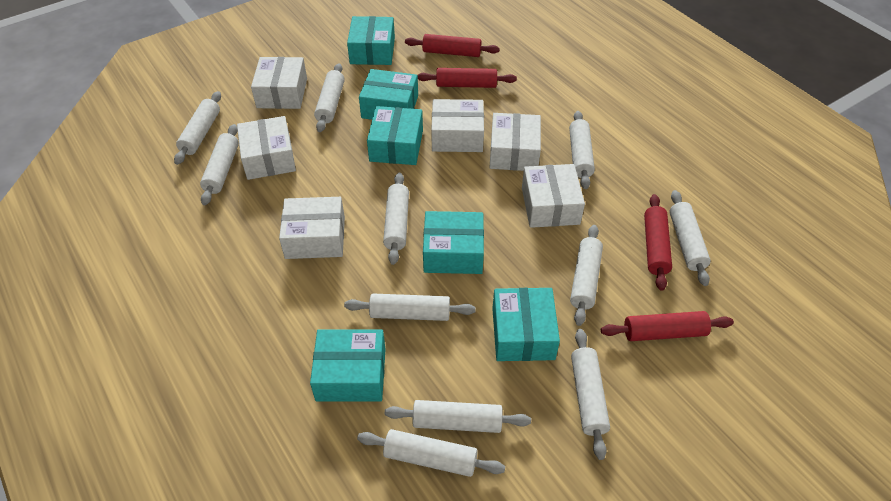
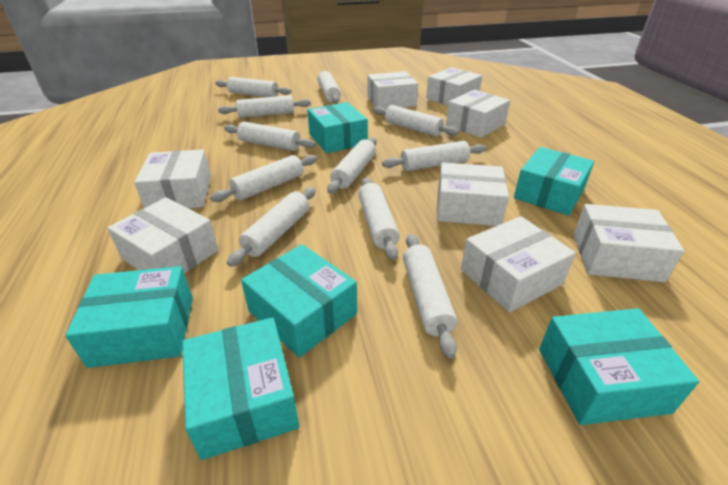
red rolling pin: 4 -> 0
white box: 6 -> 8

